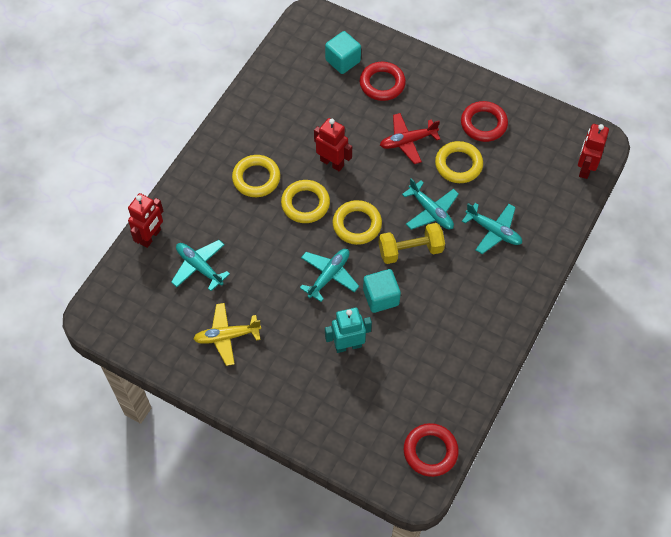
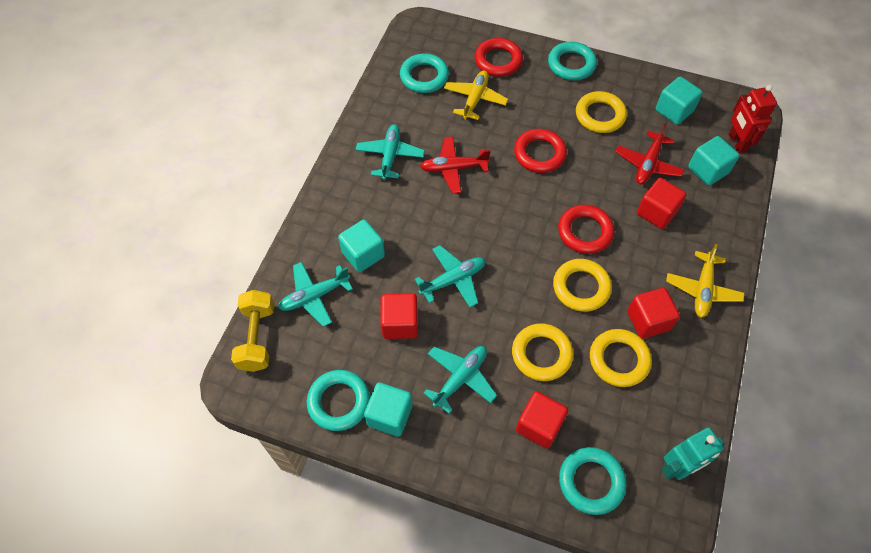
red cube: 0 -> 4
red plane: 1 -> 2
red robot: 3 -> 1
turquoise cube: 2 -> 4
turquoise ring: 0 -> 4
yellow plane: 1 -> 2

